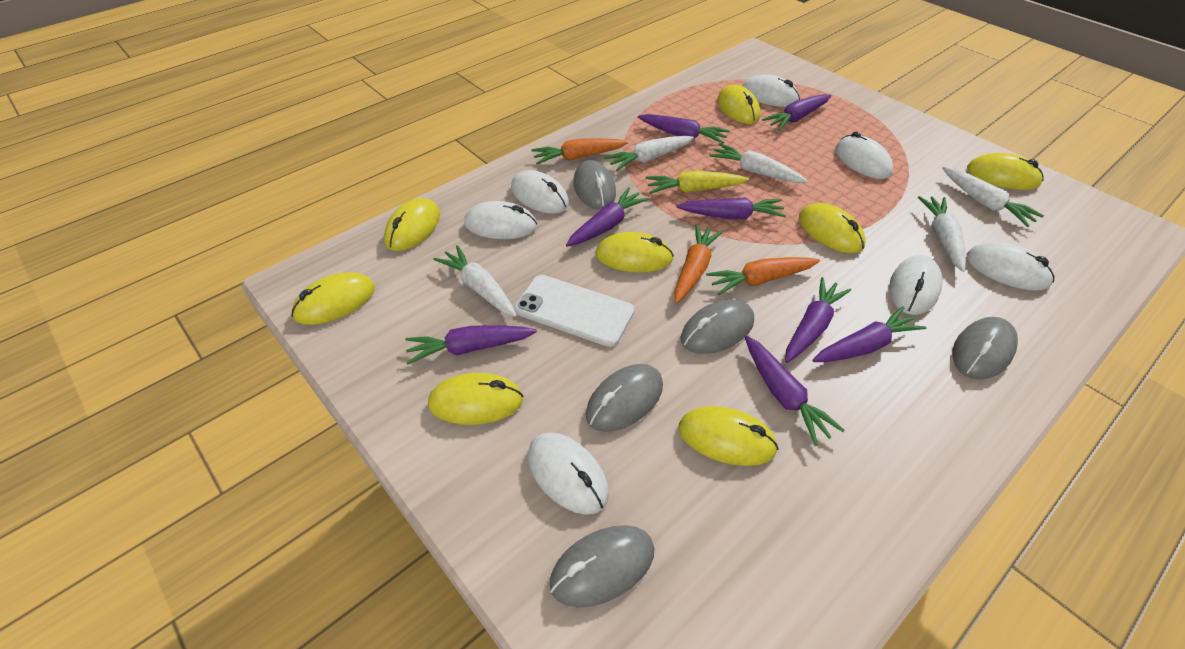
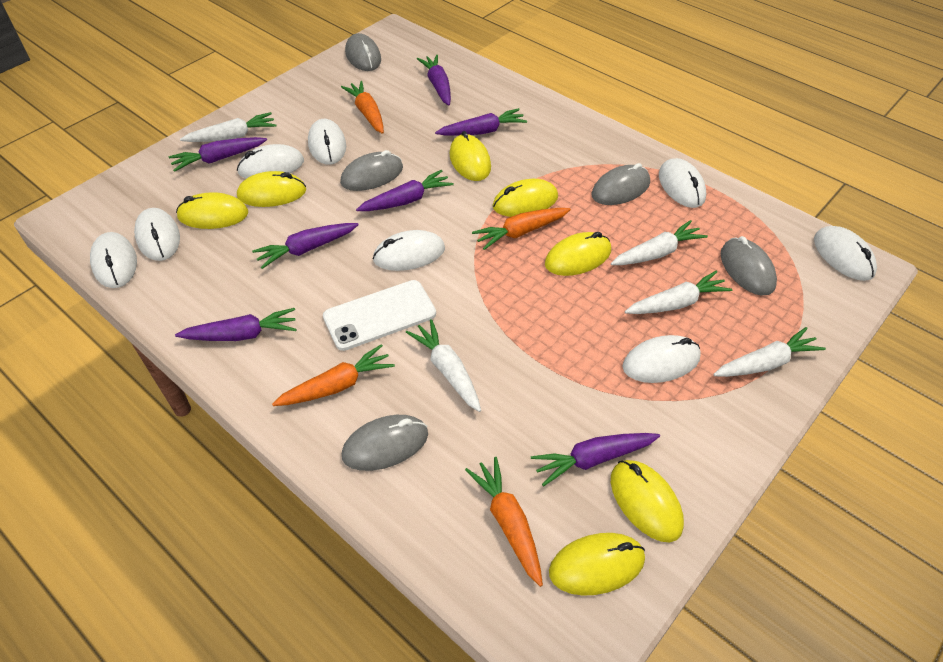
orange carrot: 3 -> 4
purple carrot: 8 -> 7
white mouse: 7 -> 8
yellow carrot: 1 -> 0
yellow mouse: 8 -> 7

